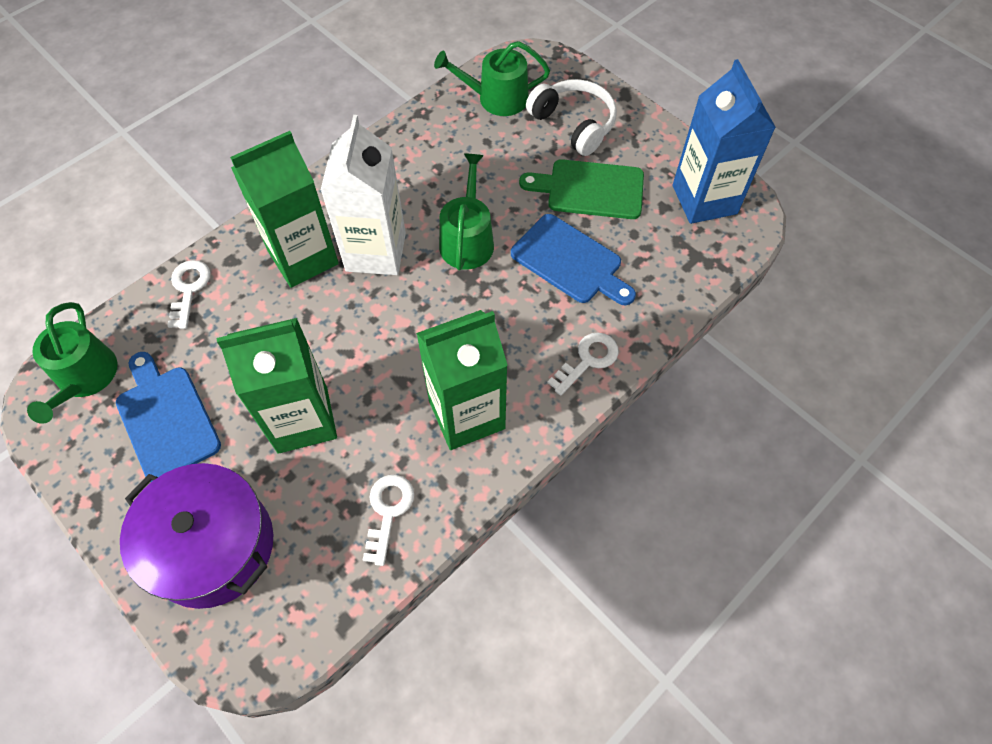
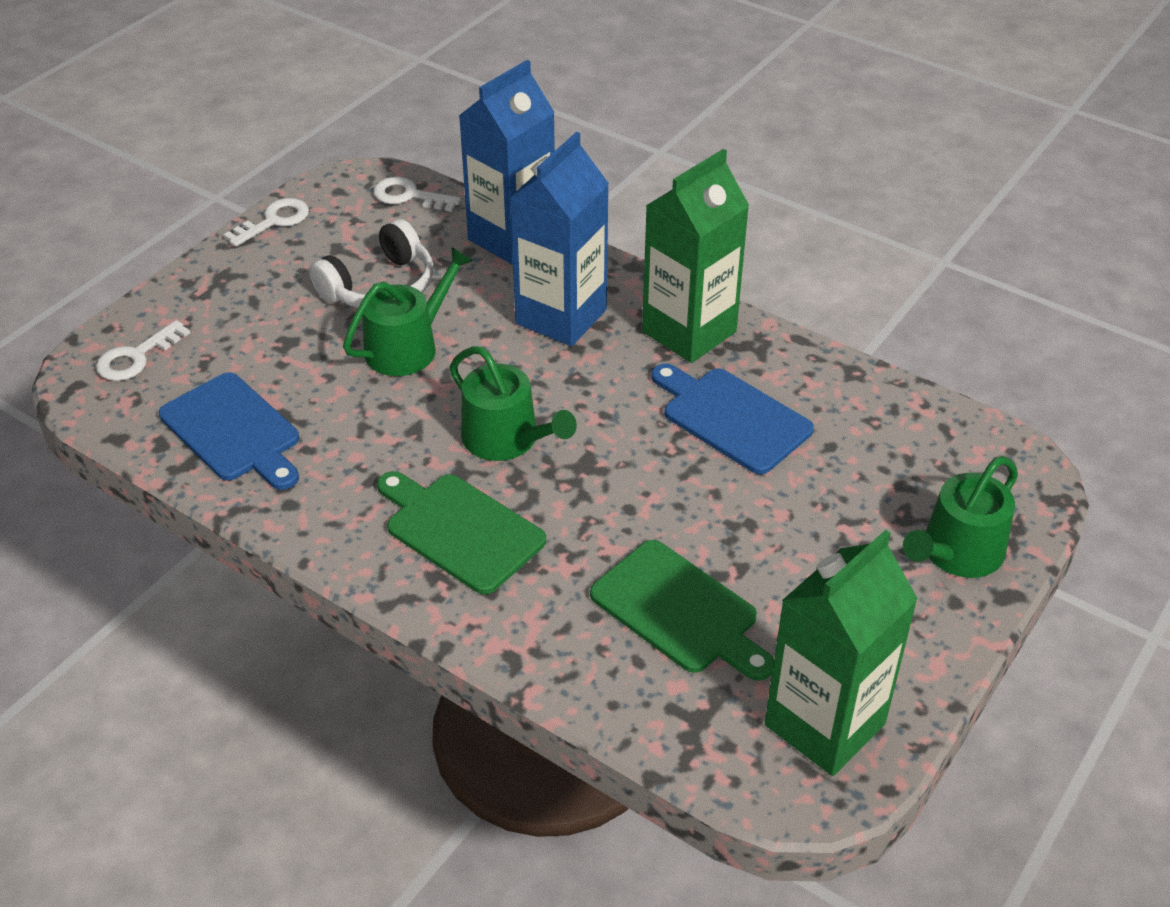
blue carton: 1 -> 2
green carton: 3 -> 2
green cutting board: 1 -> 2
purple pot: 1 -> 0
white carton: 1 -> 0

